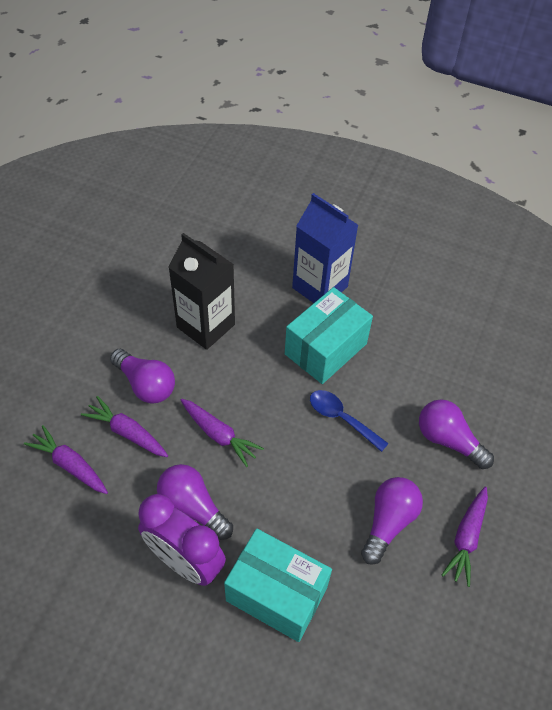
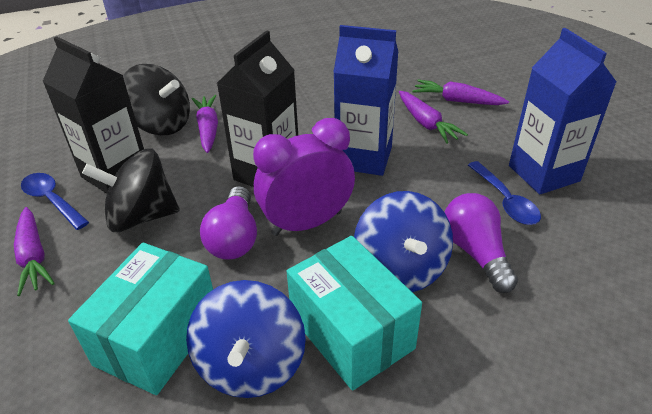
black carton: 1 -> 2
black spinning top: 0 -> 2
blue carton: 1 -> 2
blue spinning top: 0 -> 2
blue spoon: 1 -> 2
purple light bulb: 4 -> 2

